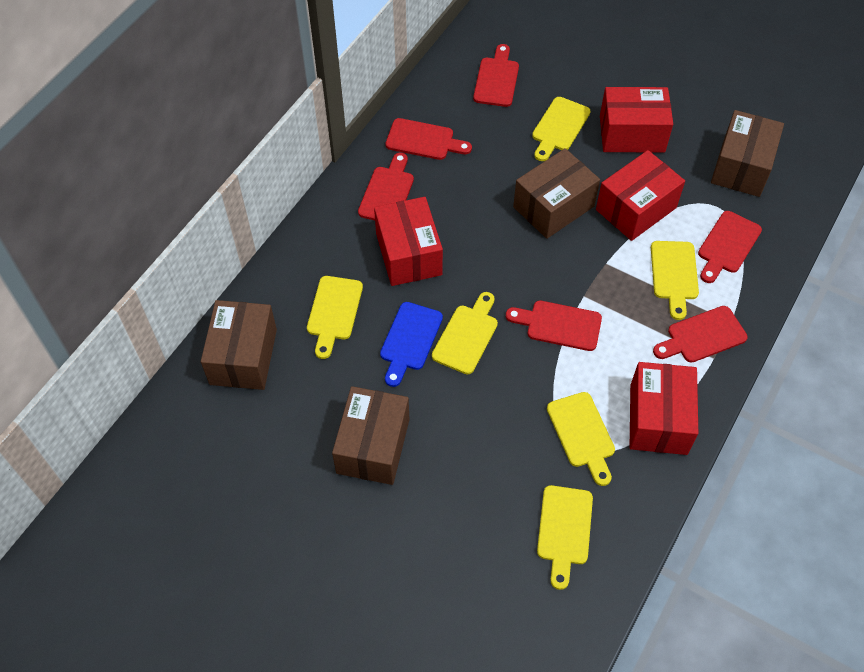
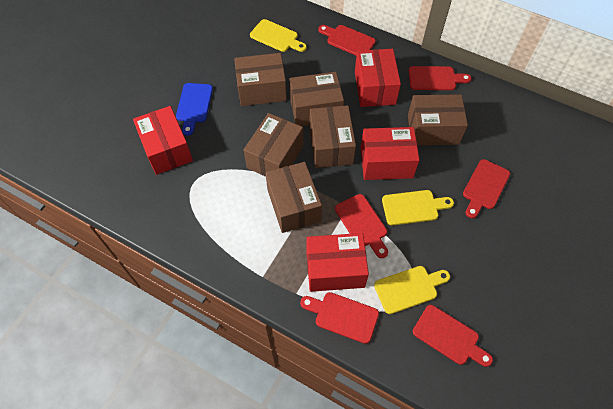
brown box: 4 -> 6
yellow cutting board: 6 -> 3

